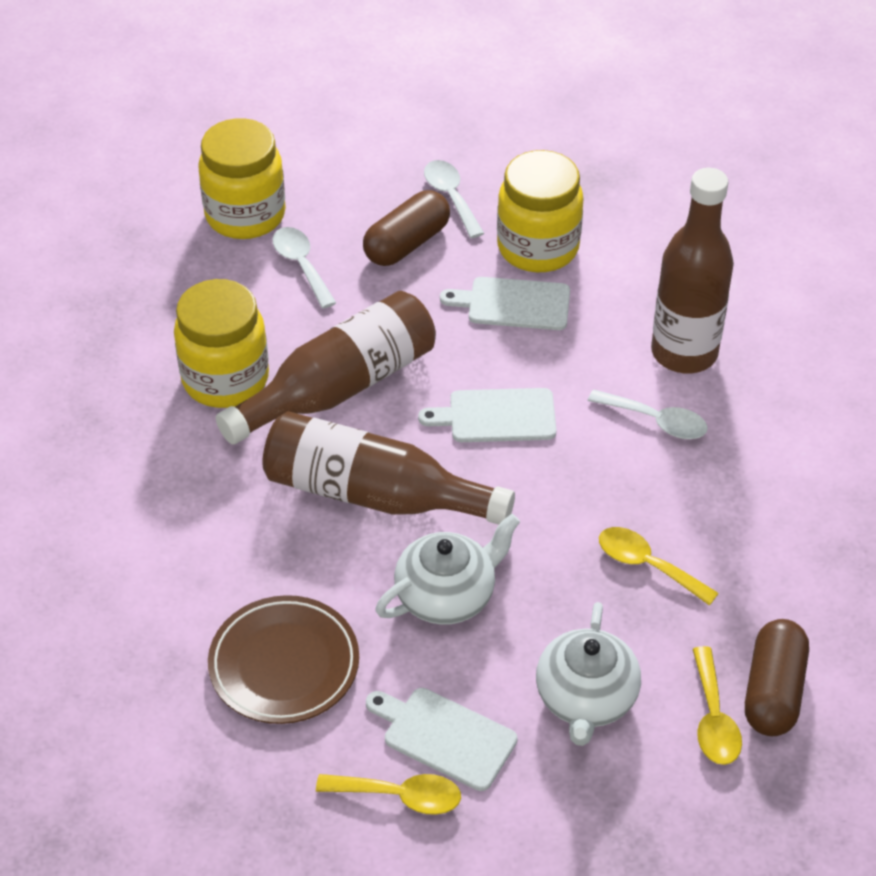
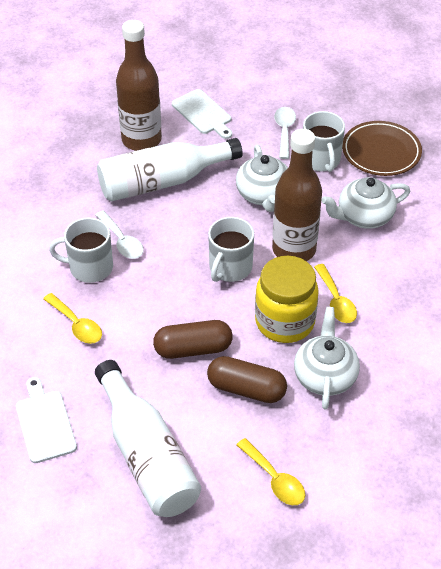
brown bottle: 3 -> 2
white bottle: 0 -> 2
white cutting board: 3 -> 2
white mug: 0 -> 3
white spoon: 3 -> 2
white teapot: 2 -> 3
yellow jar: 3 -> 1

